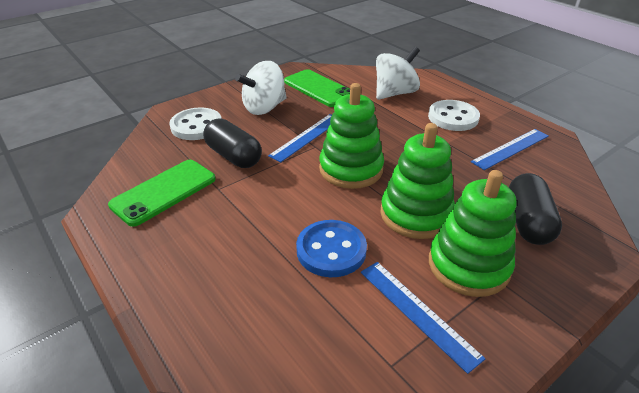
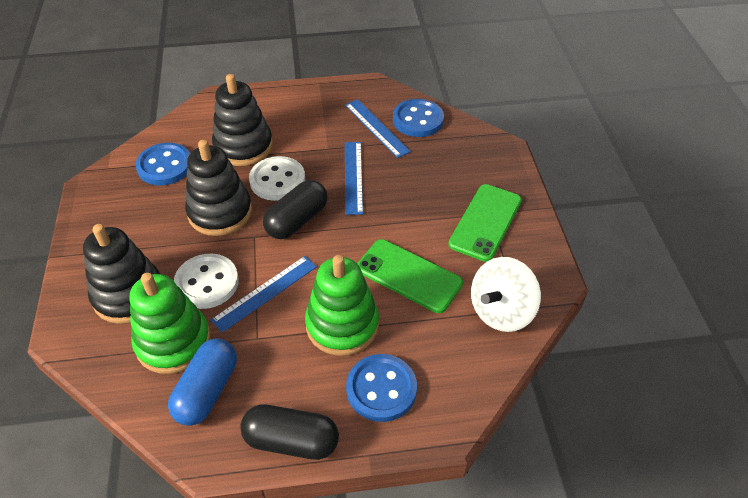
black stacking toy: 0 -> 3
blue button: 1 -> 3
blue capsule: 0 -> 1
green stacking toy: 3 -> 2
white spinning top: 2 -> 1

